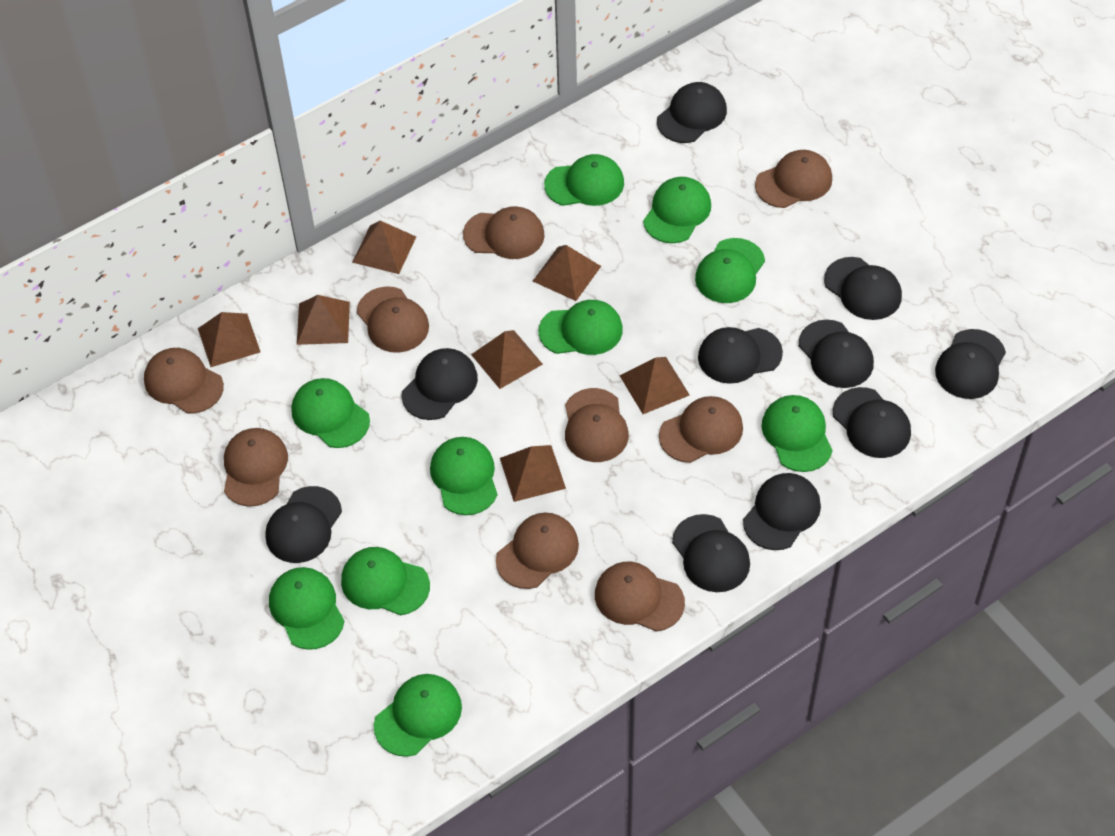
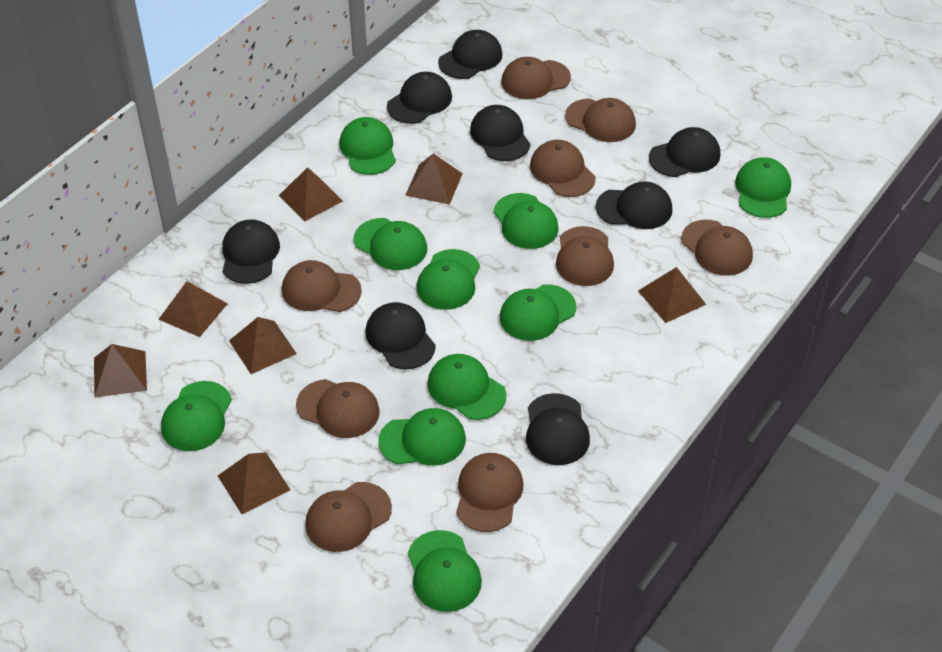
black cap: 10 -> 8

